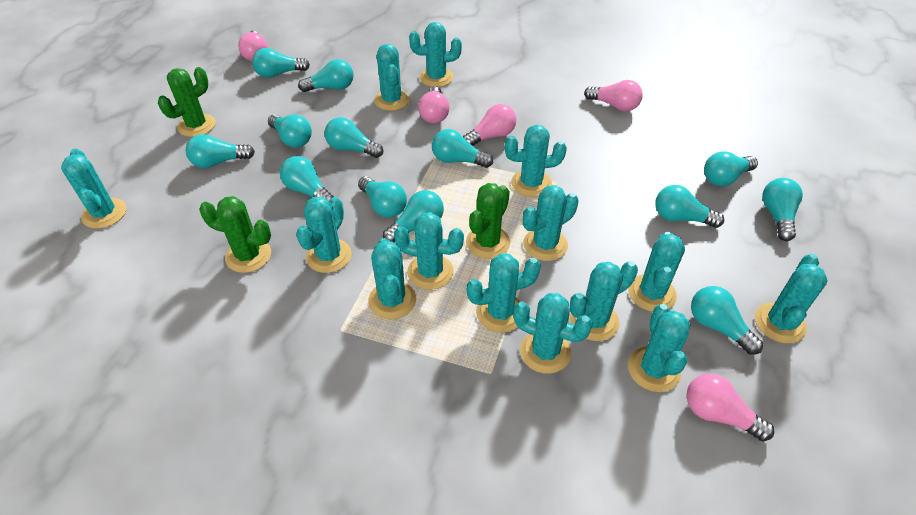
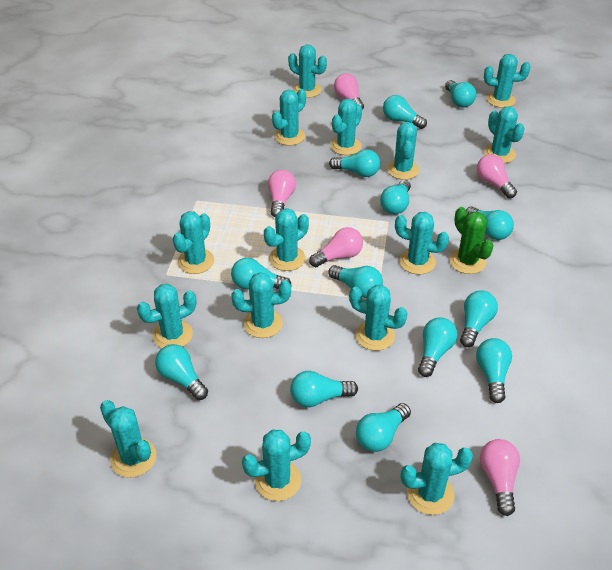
green cactus: 3 -> 1
turquoise cactus: 14 -> 15

